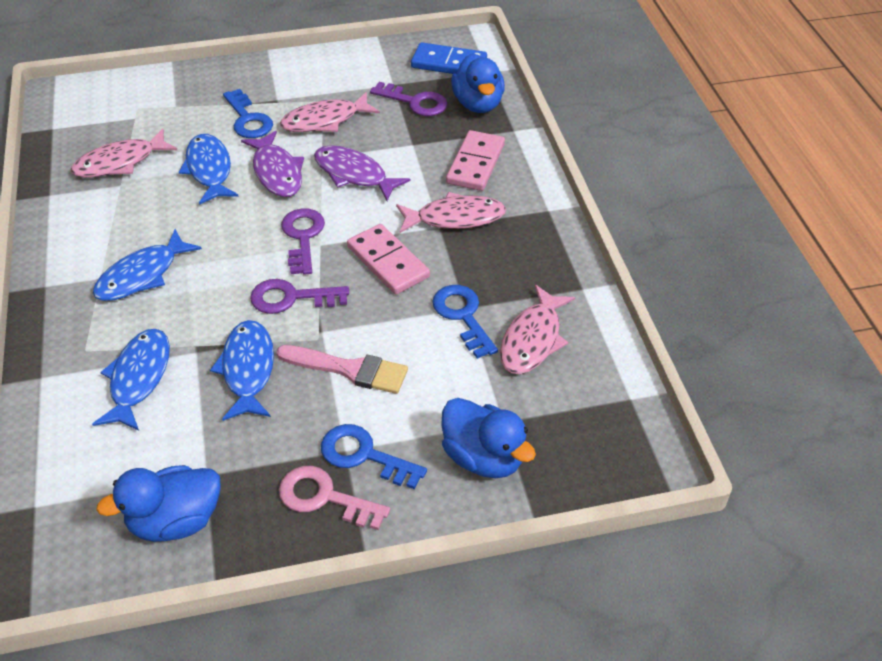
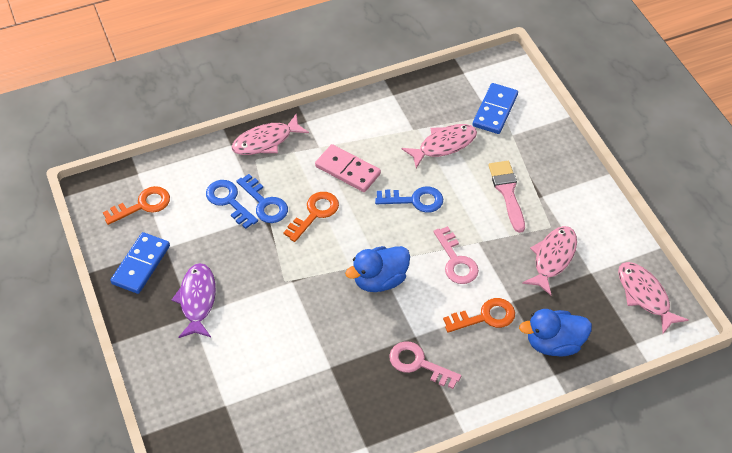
blue domino: 1 -> 2
blue duck: 3 -> 2
blue fish: 4 -> 0
orange key: 0 -> 3
pink domino: 2 -> 1
pink key: 1 -> 2
purple fish: 2 -> 1
purple key: 3 -> 0

